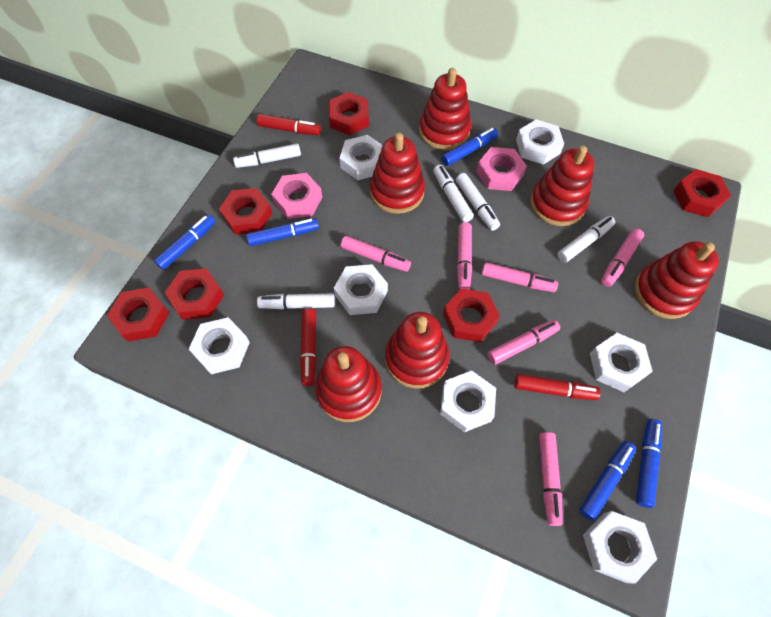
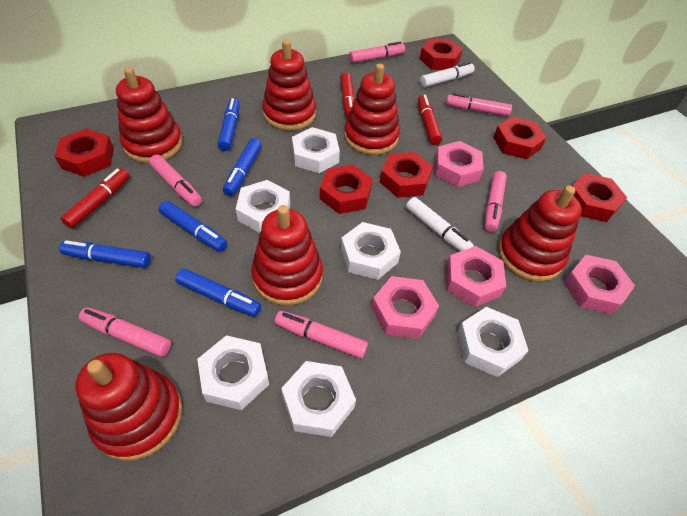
pink nut: 2 -> 4
white marker: 5 -> 2
white nut: 7 -> 6

